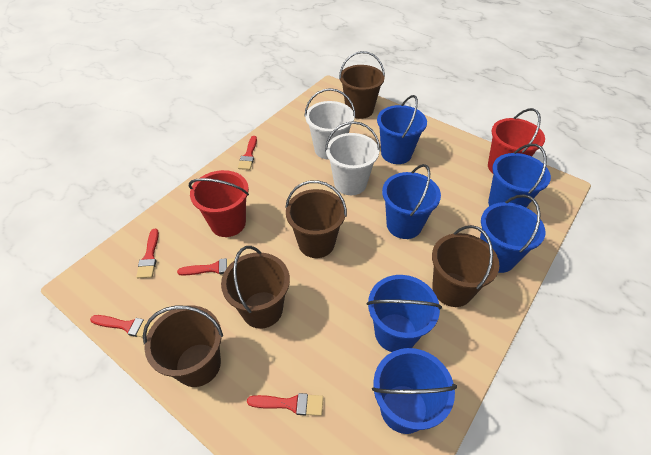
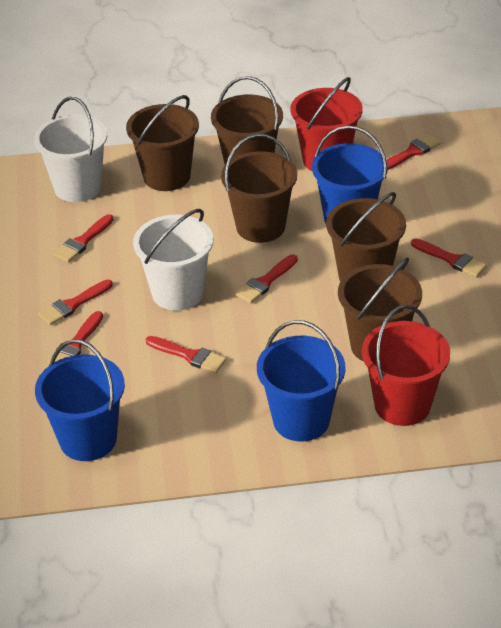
blue bucket: 6 -> 3
red brush: 5 -> 7

